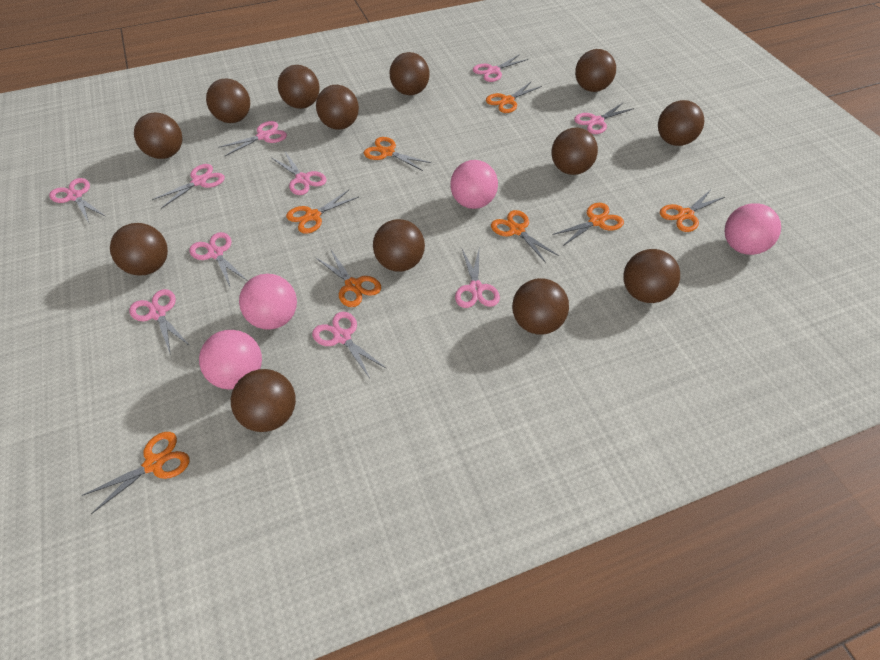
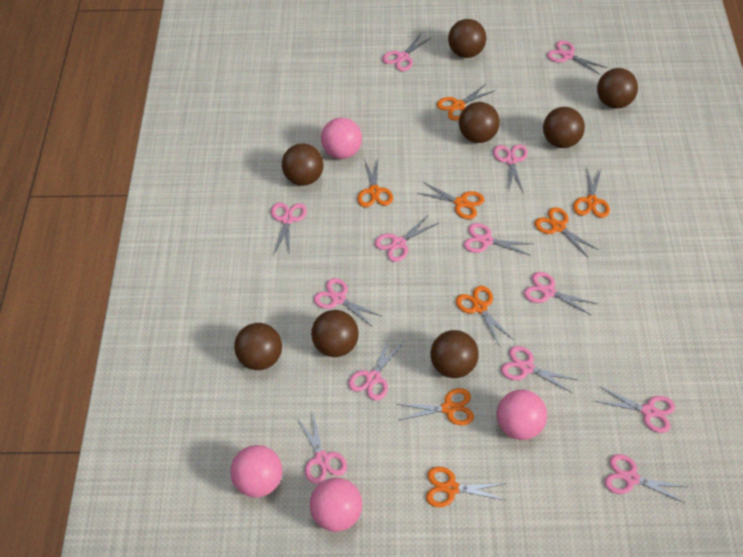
brown ball: 13 -> 8
pink scissors: 10 -> 13

